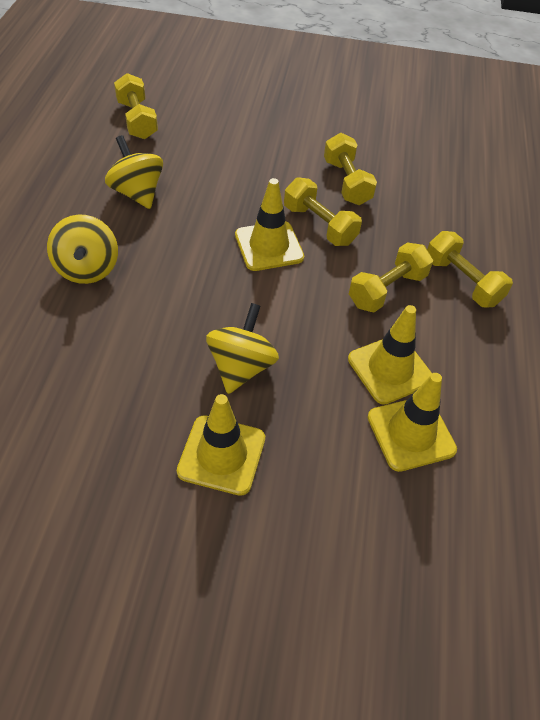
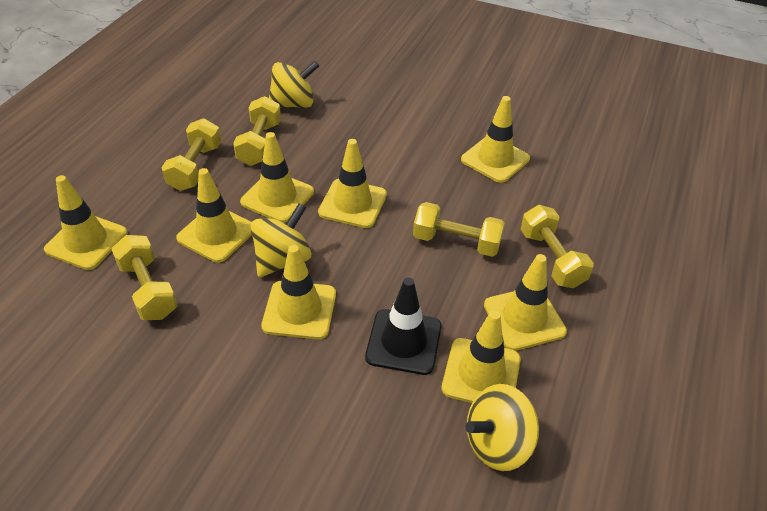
black traffic cone: 0 -> 1
yellow traffic cone: 4 -> 8

